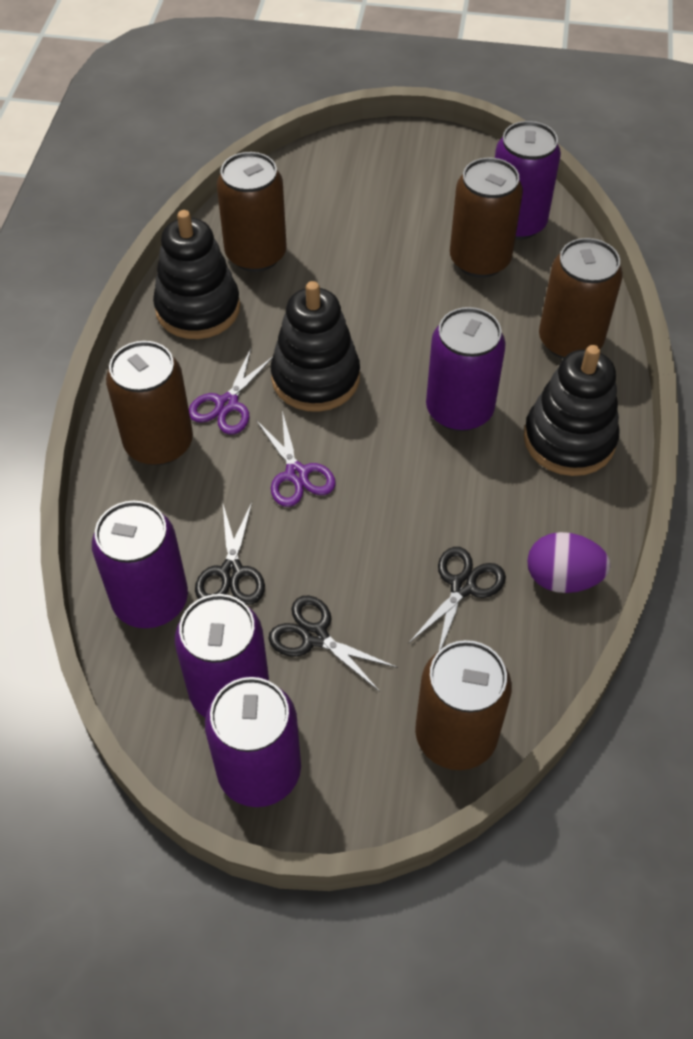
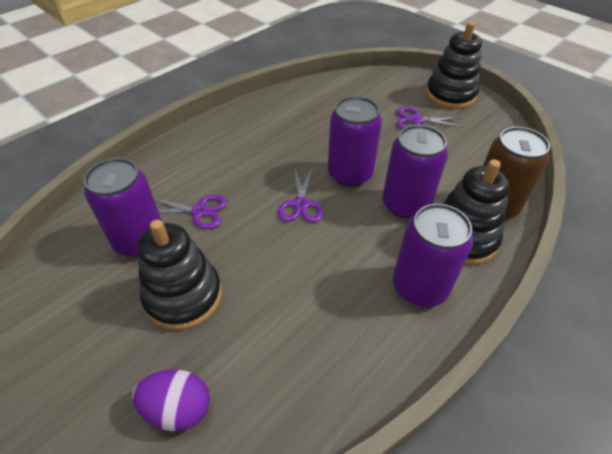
black scissors: 3 -> 0
brown can: 5 -> 1
purple can: 5 -> 4
purple scissors: 2 -> 3

